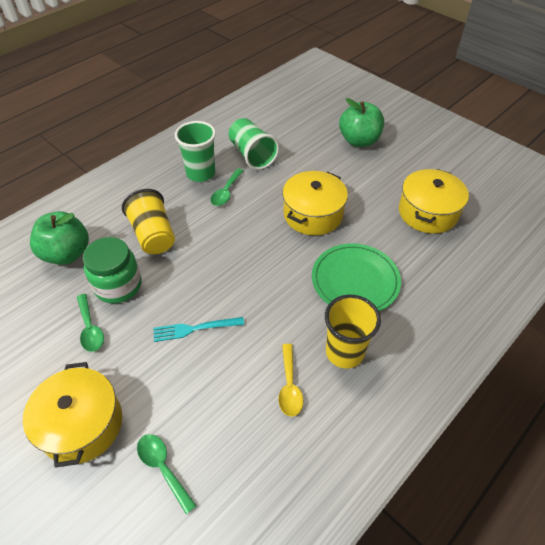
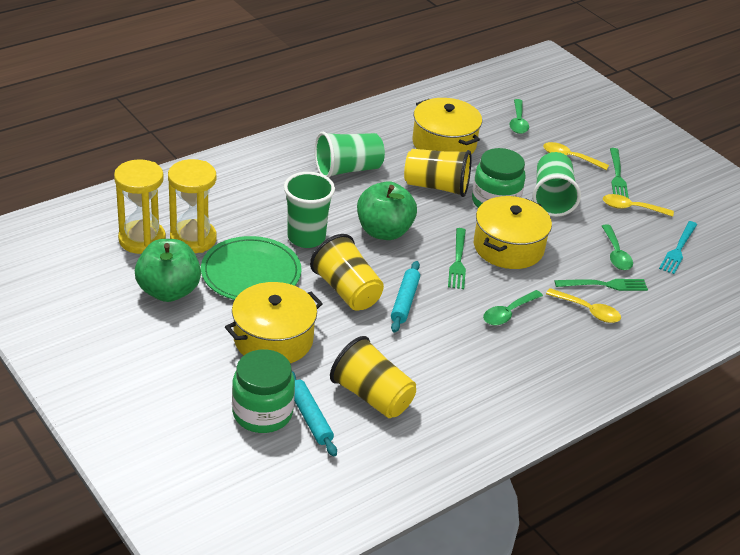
green cup: 2 -> 3
green fork: 0 -> 3
green jar: 1 -> 2
turquoise rolling pin: 0 -> 2
yellow cup: 2 -> 3
yellow hourglass: 0 -> 2
yellow spoon: 1 -> 3

